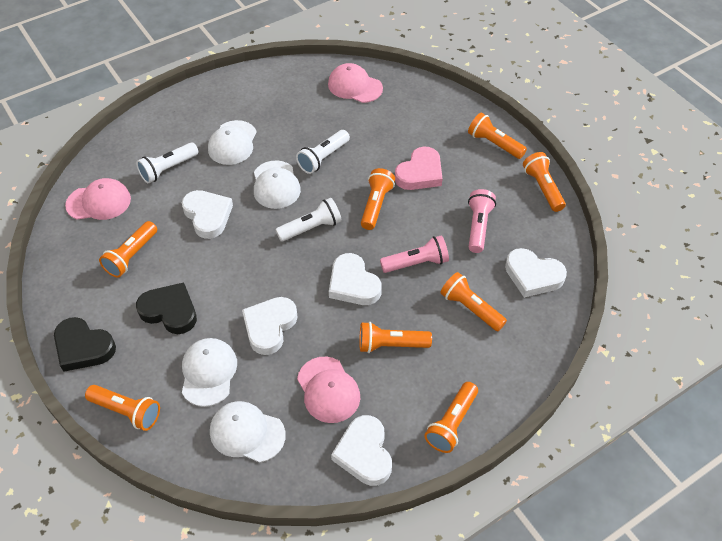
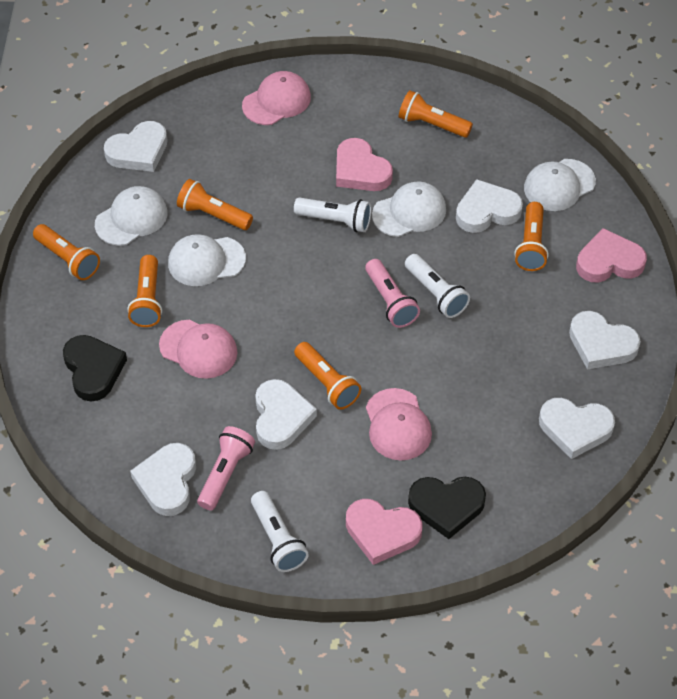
orange flashlight: 8 -> 6
pink heart: 1 -> 3
white heart: 5 -> 6

